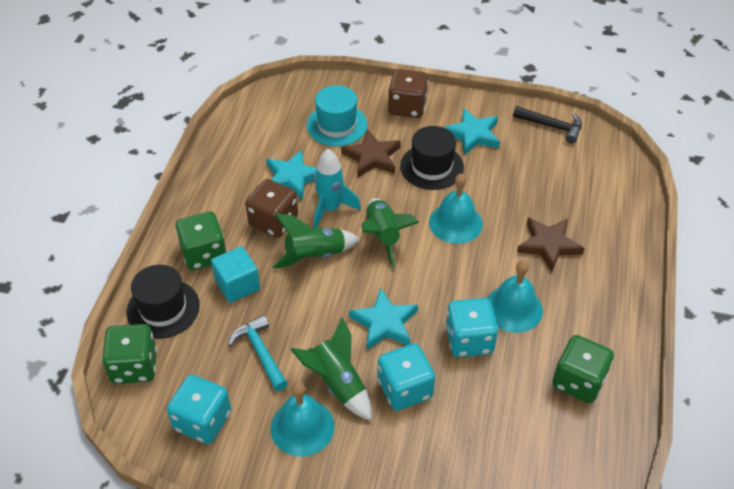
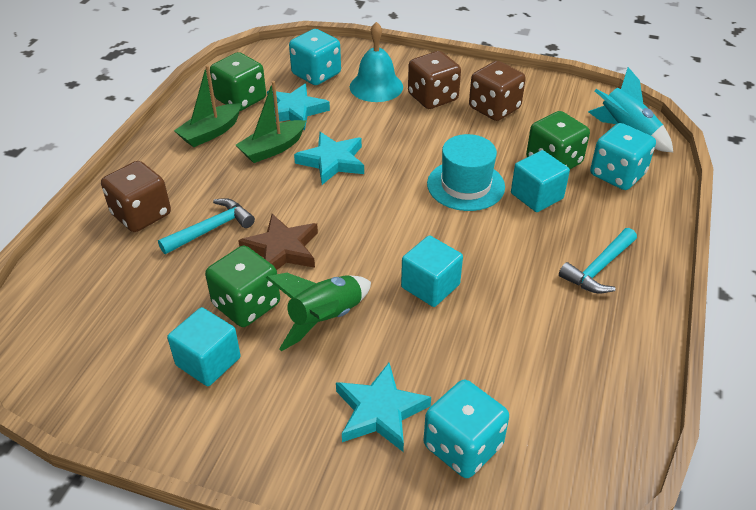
black hammer: 1 -> 0
black hat: 2 -> 0
brown dice: 2 -> 3
brown star: 2 -> 1
green boat: 0 -> 2
green rocket: 3 -> 1
turquoise bell: 3 -> 1
turquoise cube: 1 -> 3
turquoise hammer: 1 -> 2

